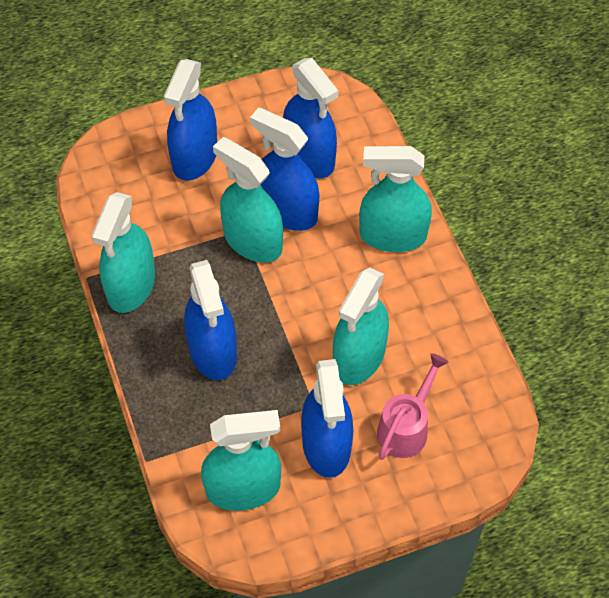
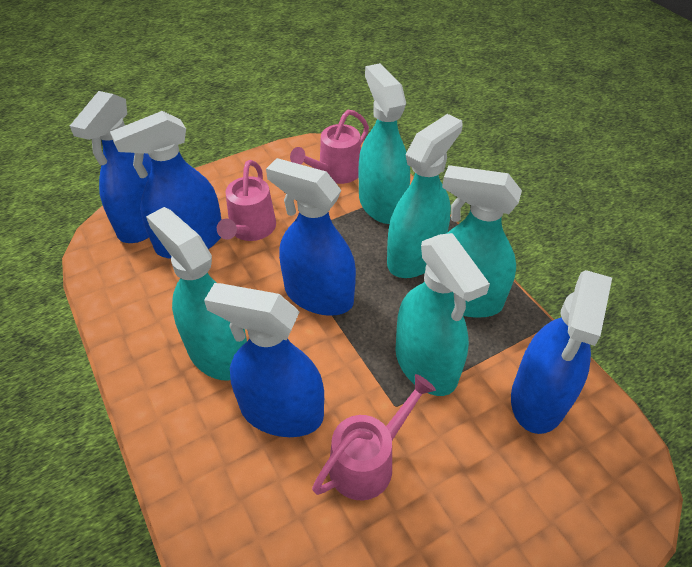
pink watering can: 1 -> 3

